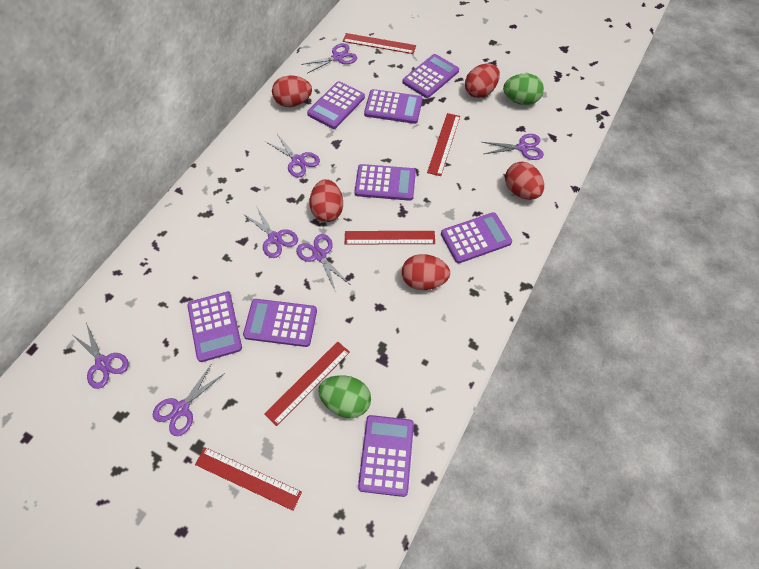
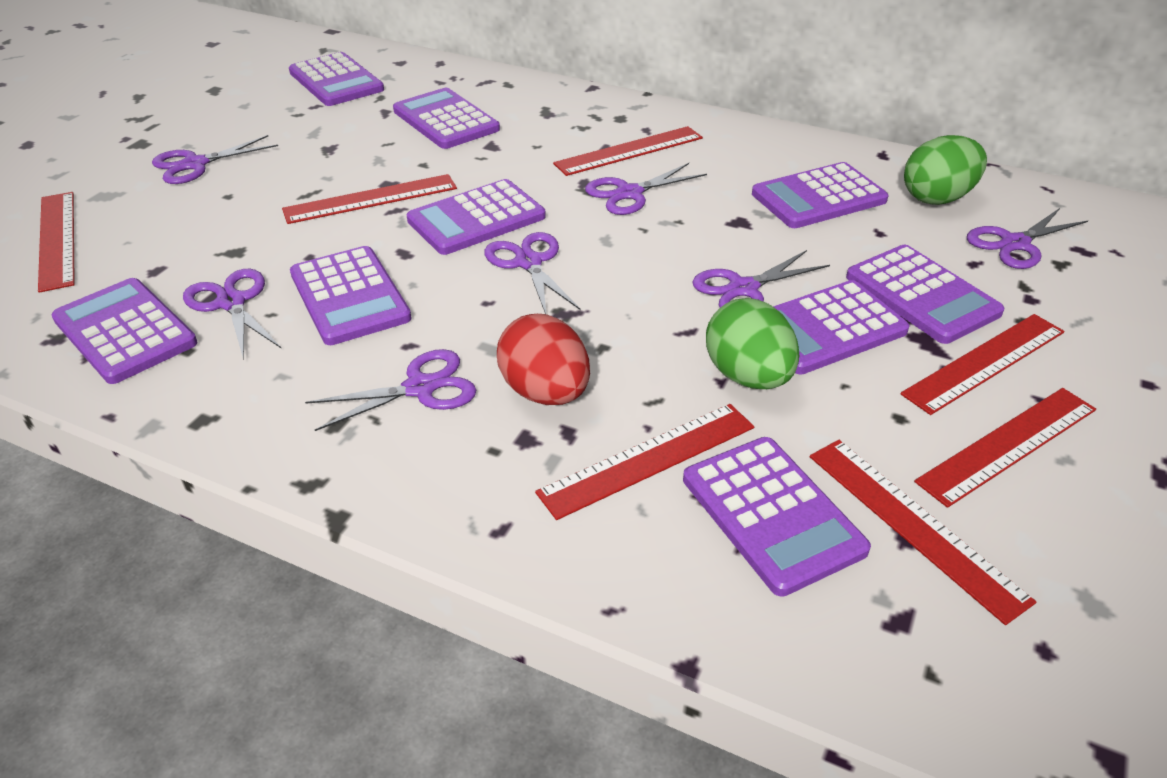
purple calculator: 8 -> 9
red egg: 5 -> 1
red ruler: 5 -> 7

